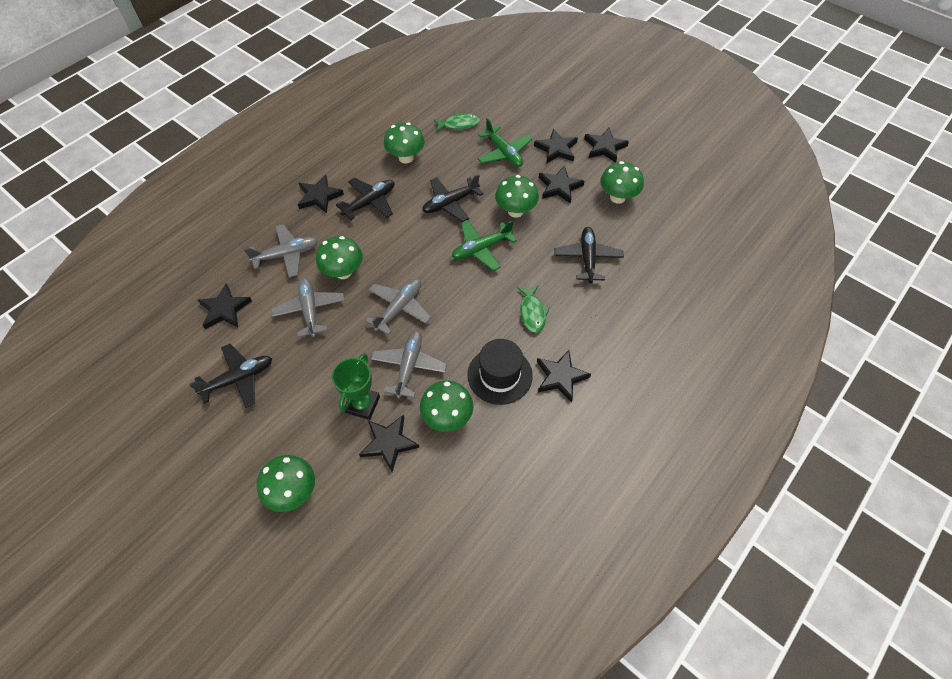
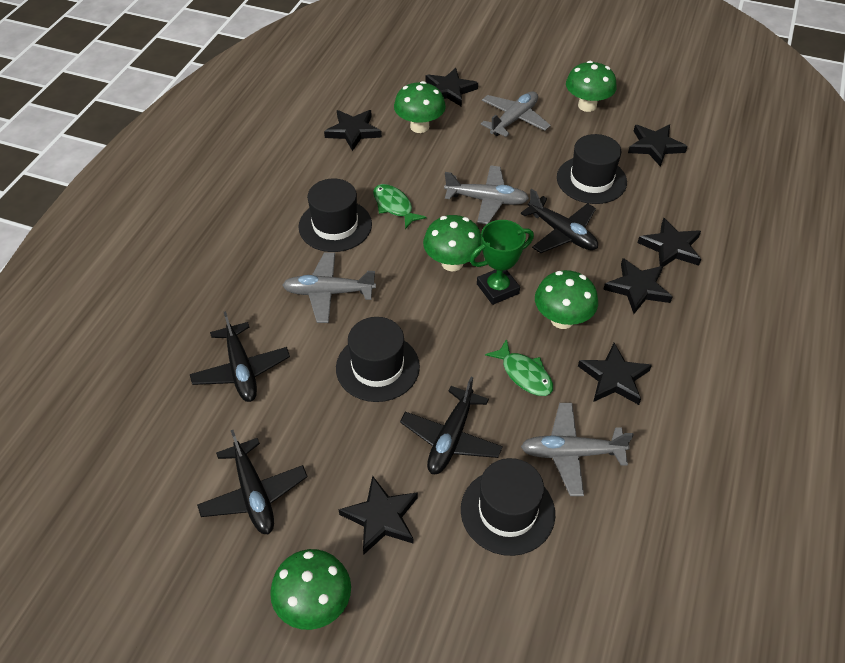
black hat: 1 -> 4
green mushroom: 6 -> 5
green plane: 2 -> 0

